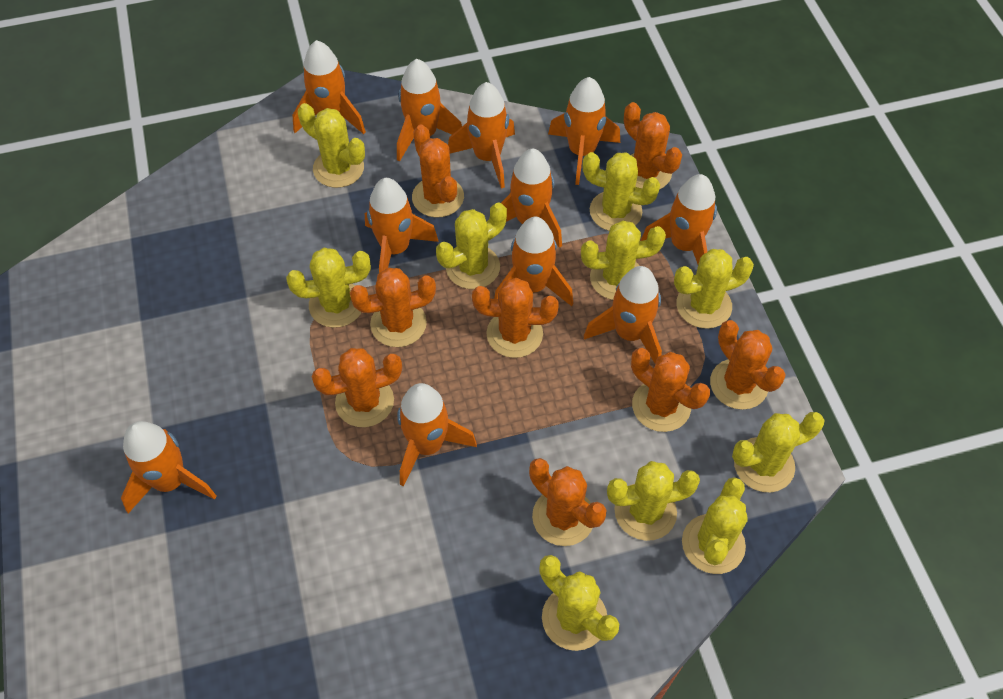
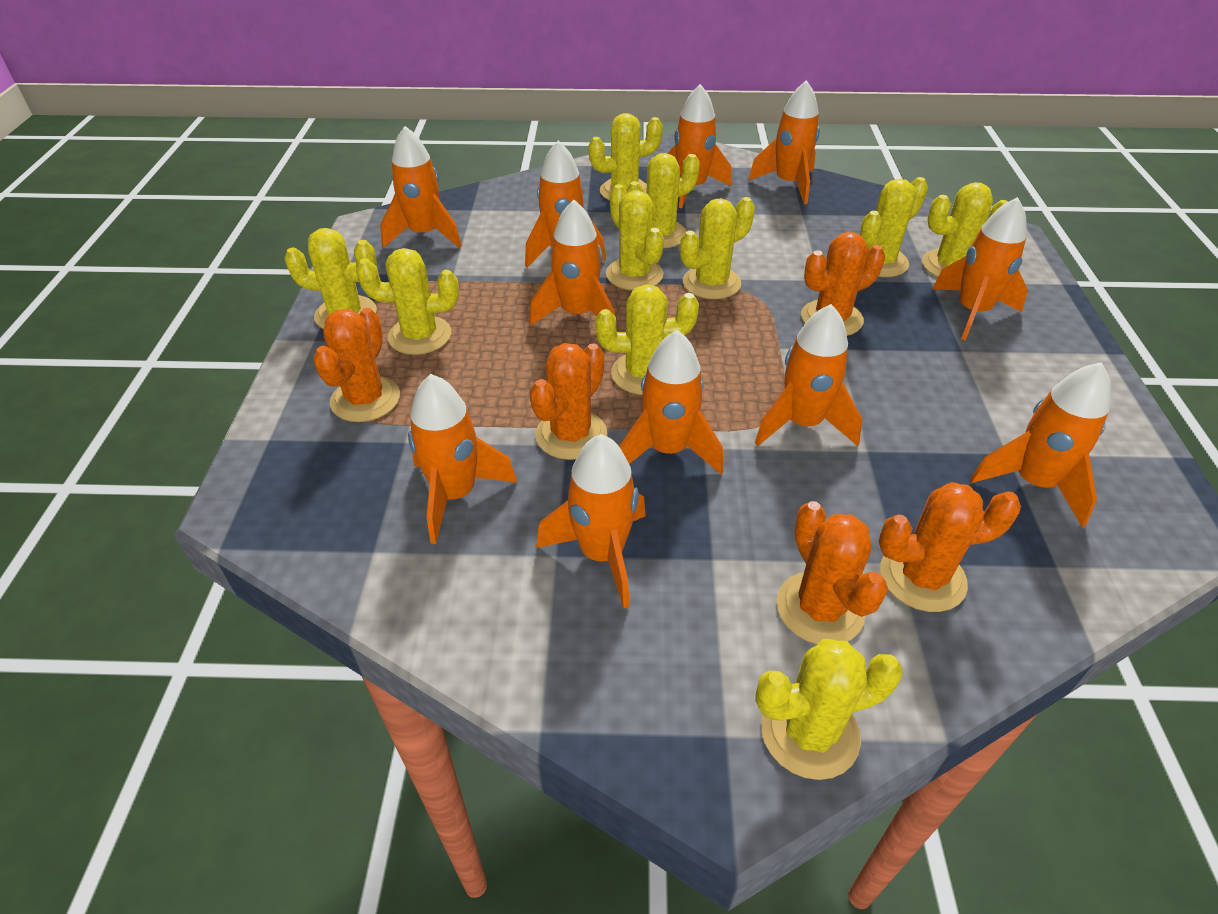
orange cactus: 8 -> 5

